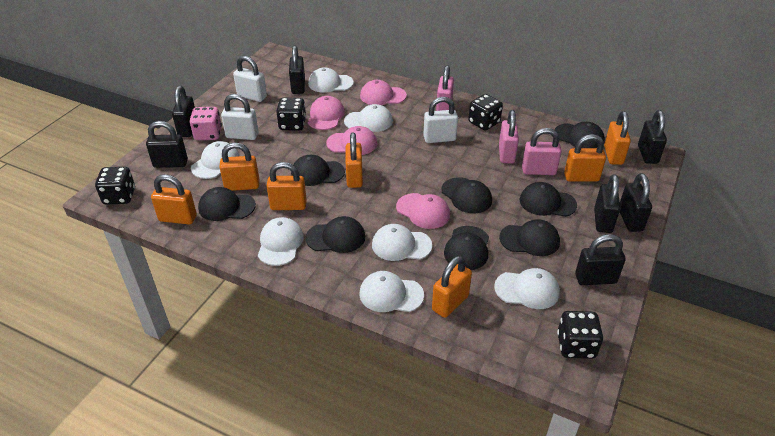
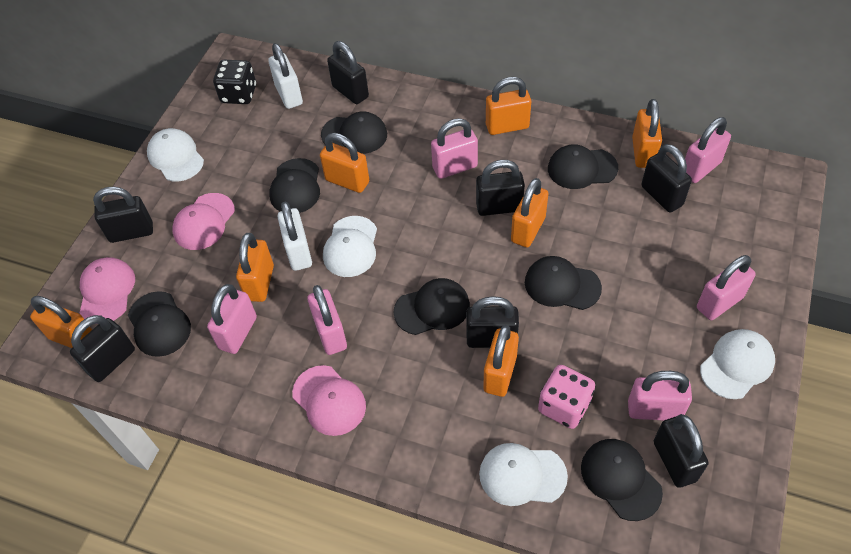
black cap: 8 -> 7
black dice: 4 -> 1
pink cap: 4 -> 3
pink padlock: 3 -> 6
white cap: 7 -> 4
white padlock: 3 -> 2

